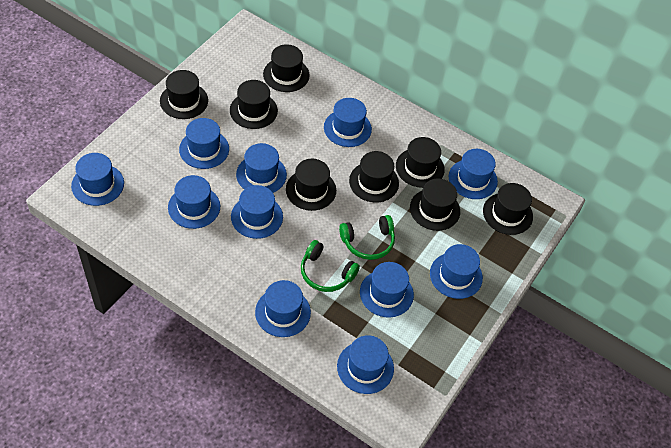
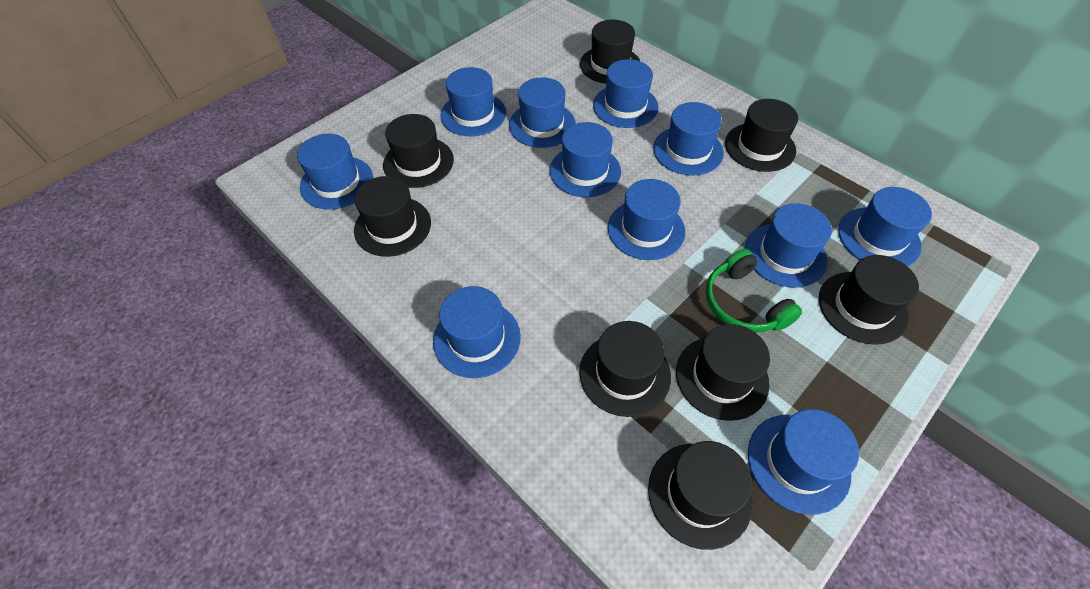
green headphones: 2 -> 1

